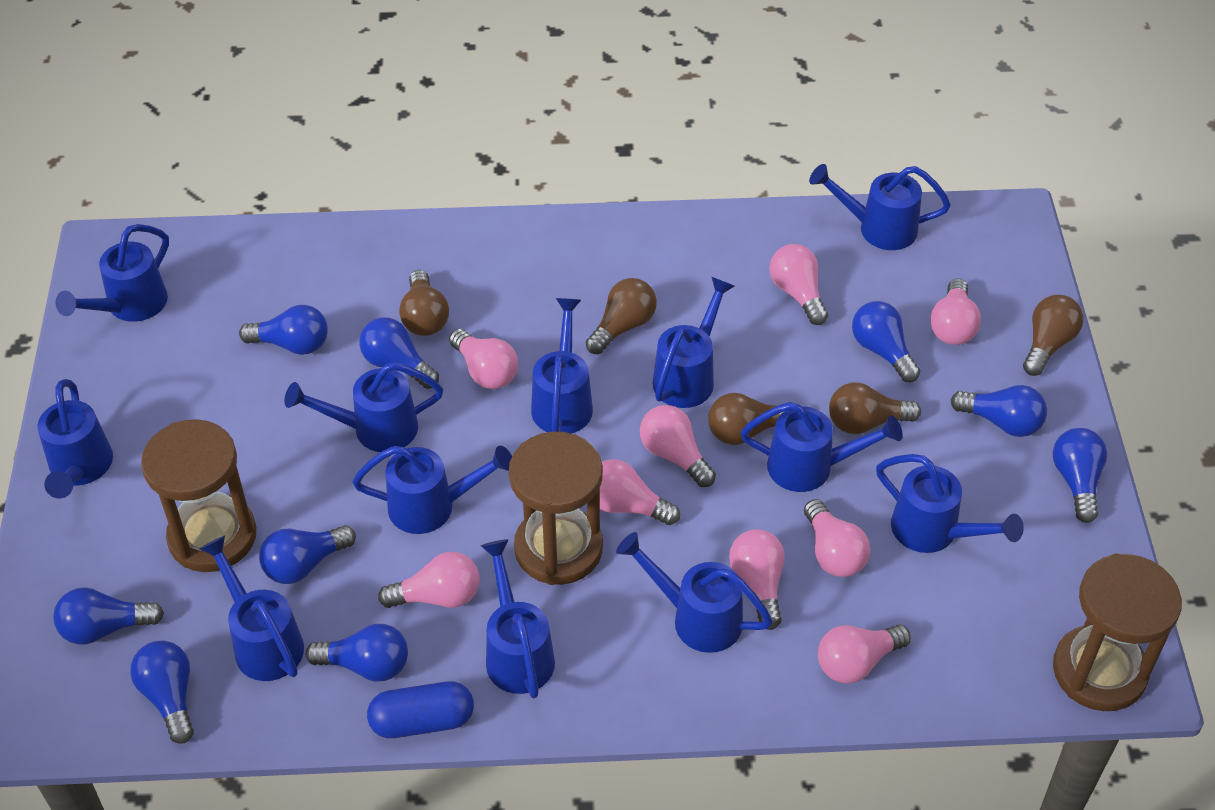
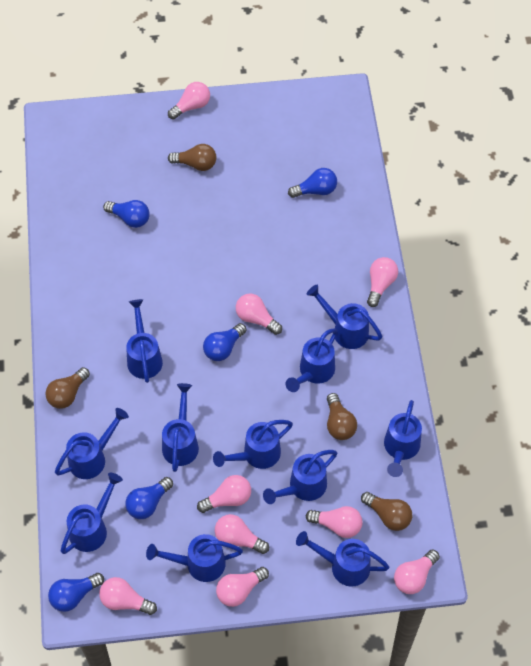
blue capsule: 1 -> 0
blue light bulb: 9 -> 5
blue watering can: 12 -> 11
brown hourglass: 3 -> 0
brown light bulb: 5 -> 4

